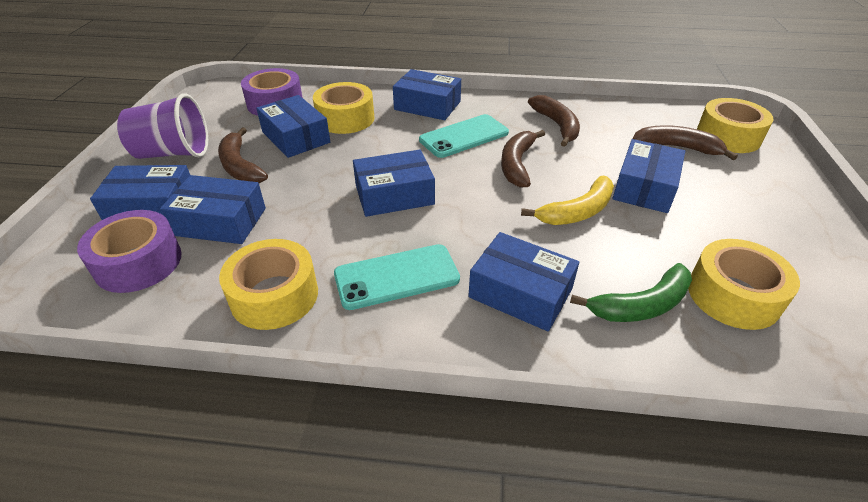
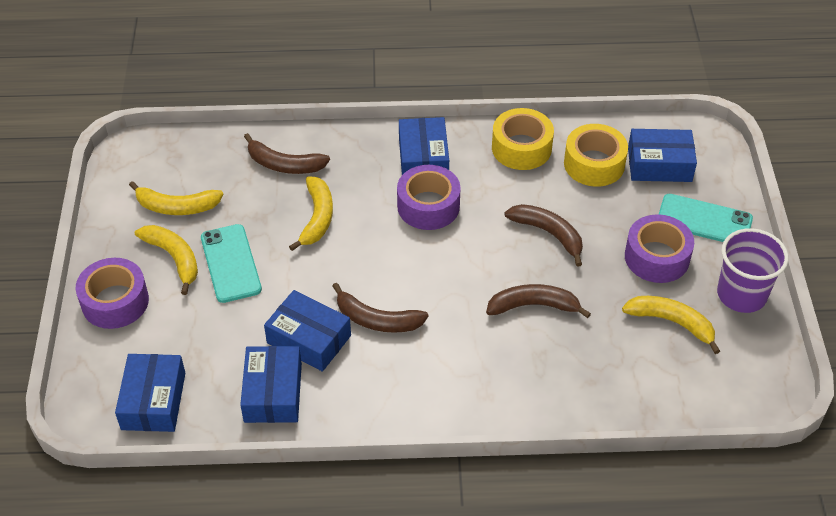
blue box: 7 -> 5
green banana: 1 -> 0
purple tape: 2 -> 3
yellow banana: 1 -> 4
yellow tape: 4 -> 2

